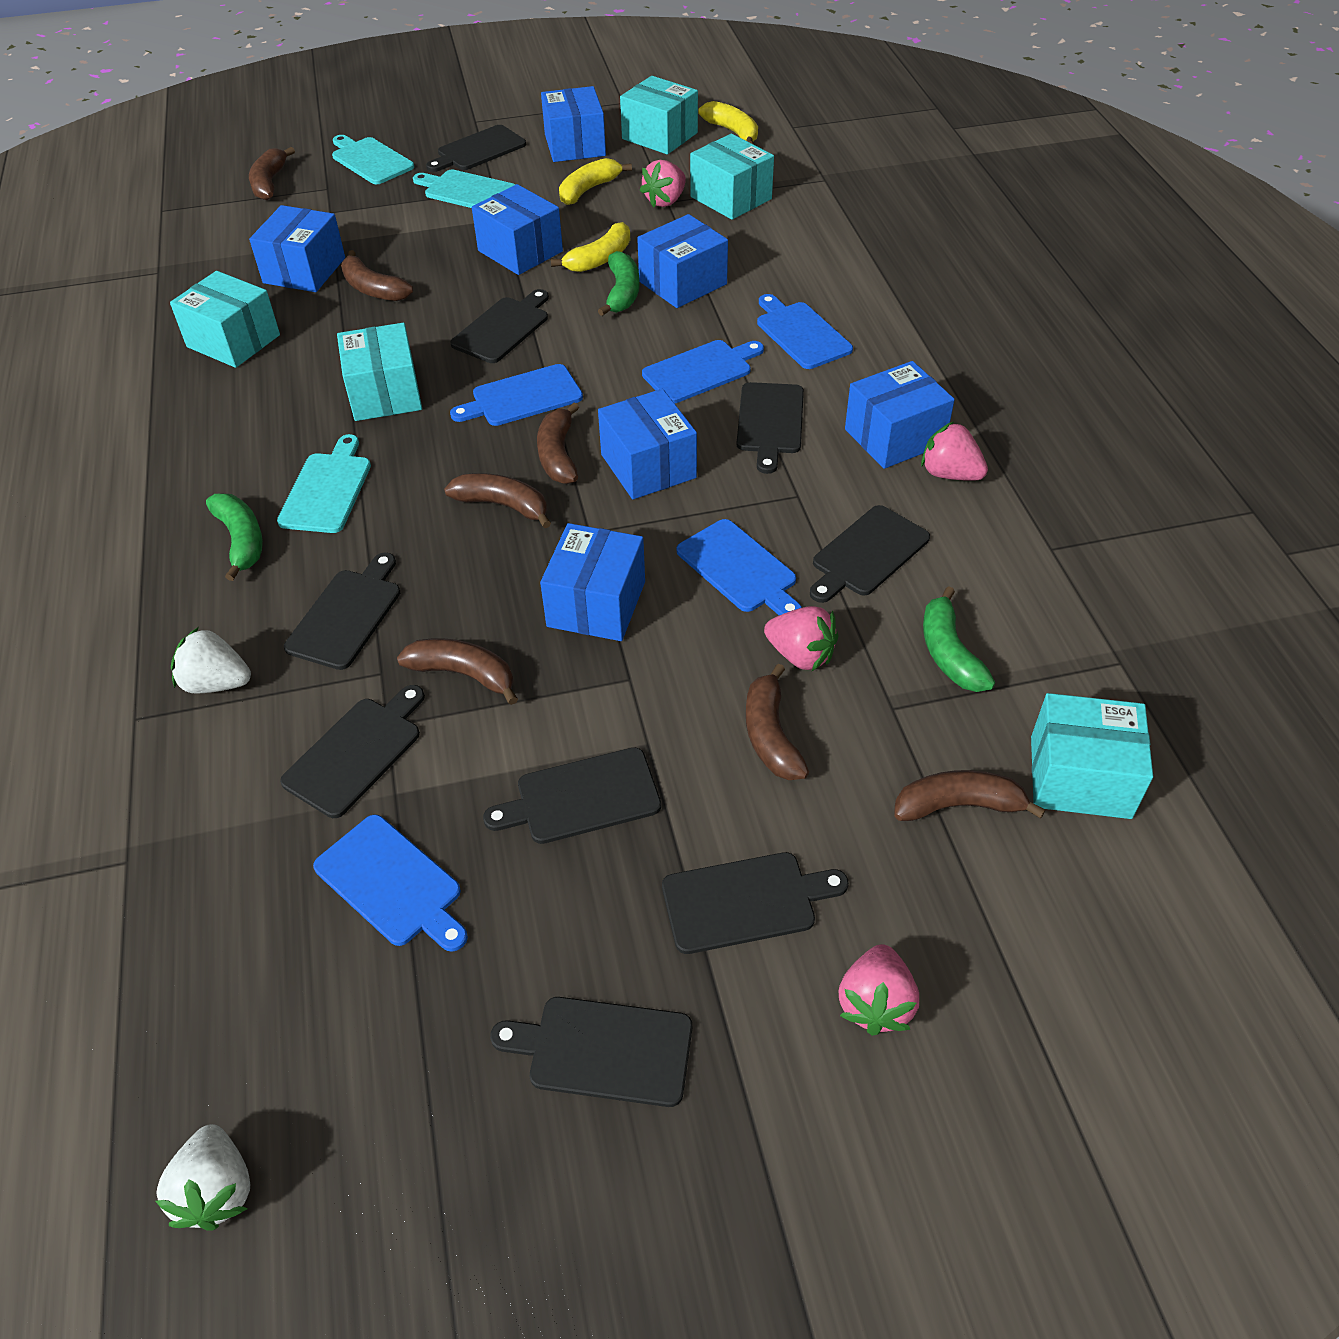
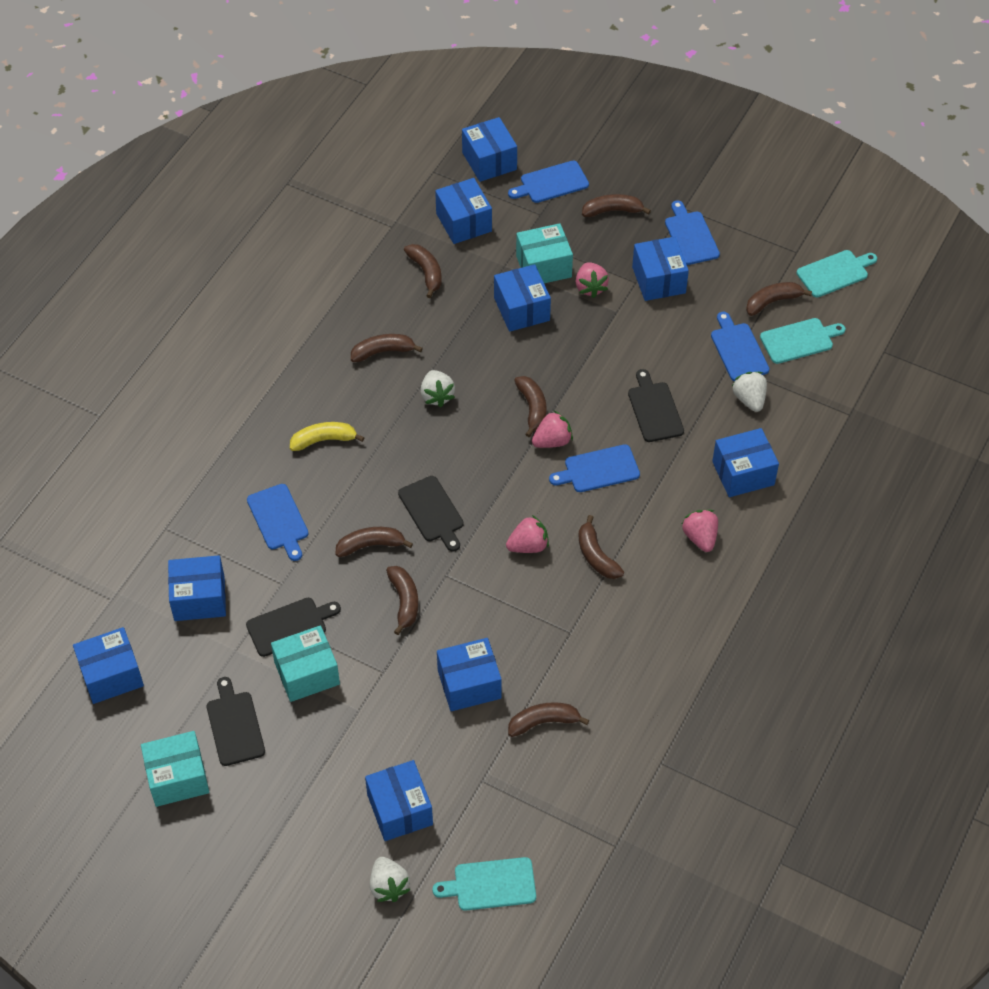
black cutting board: 9 -> 4
blue box: 7 -> 9
brown banana: 7 -> 9
green banana: 3 -> 0
turquoise box: 5 -> 3
white strawberry: 2 -> 3
yellow banana: 3 -> 1

